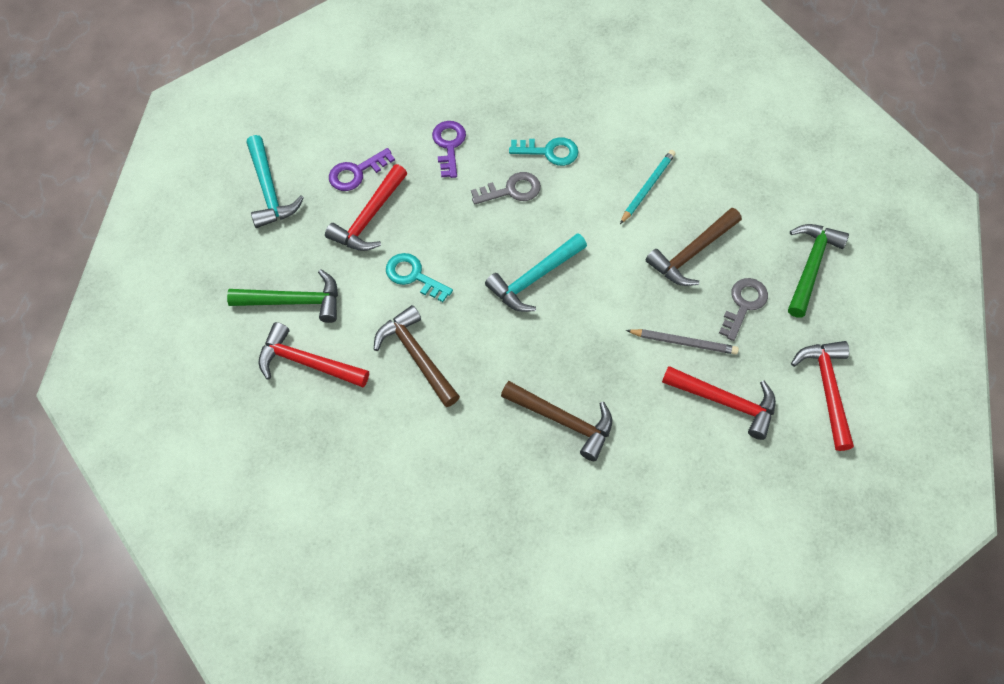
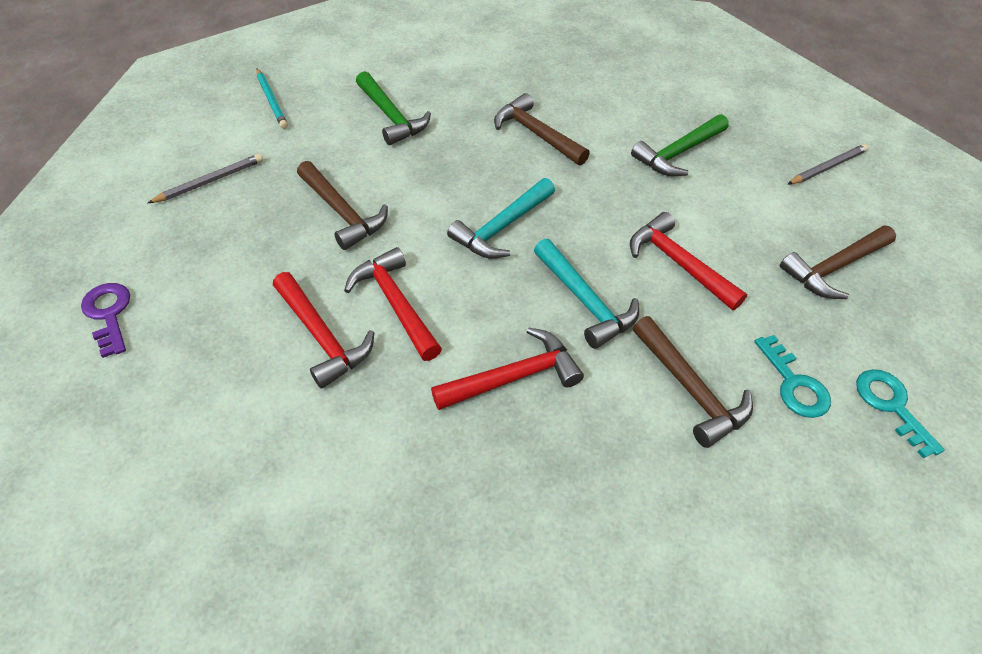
brown hammer: 3 -> 4
grey key: 2 -> 0
grey pencil: 1 -> 2
purple key: 2 -> 1

